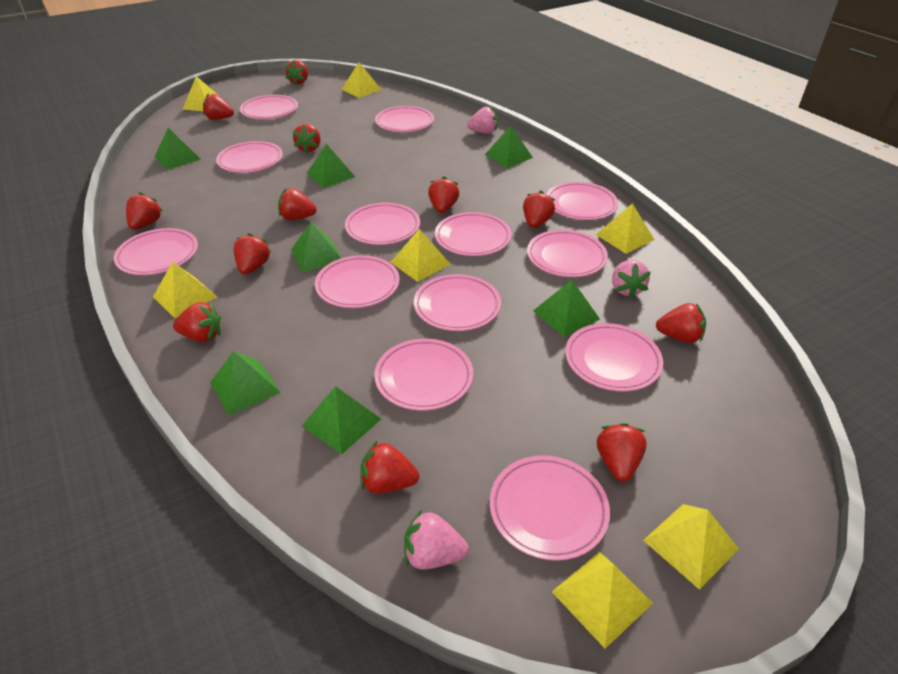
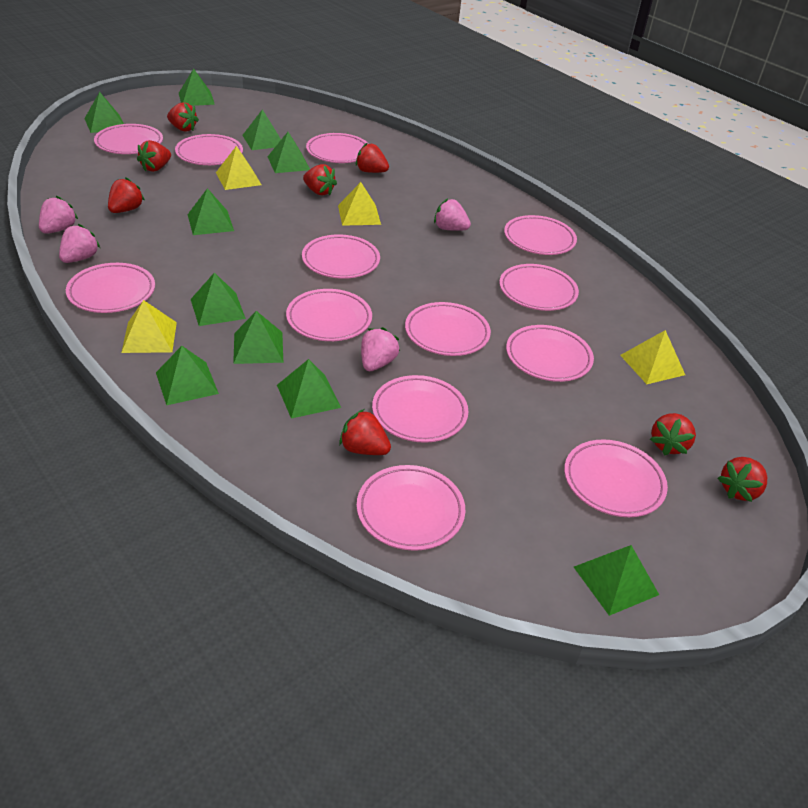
green pyramid: 7 -> 10
pink strawberry: 3 -> 4
red strawberry: 12 -> 8
yellow pyramid: 7 -> 4

